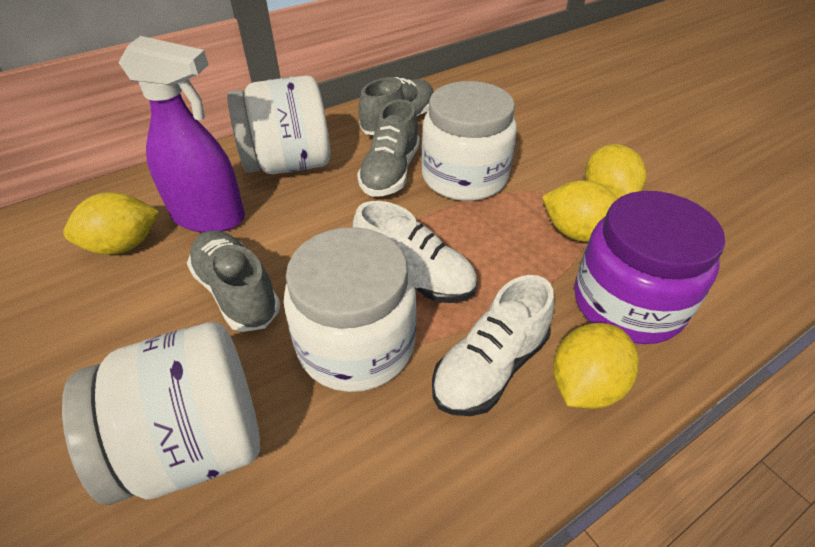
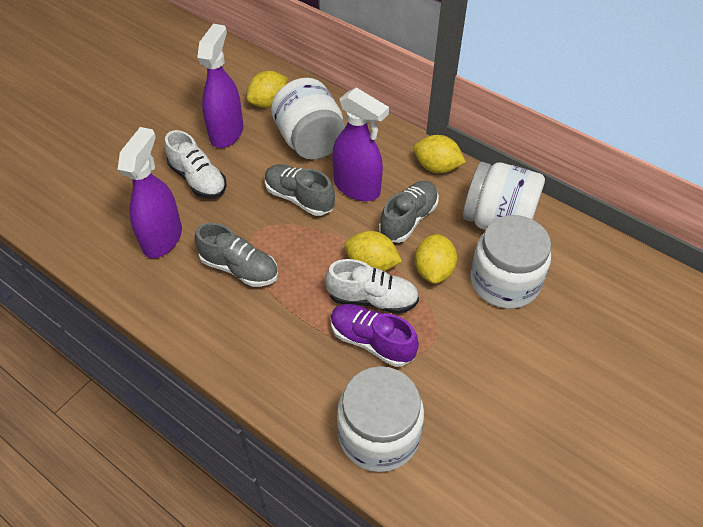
purple jar: 1 -> 0
purple shoe: 0 -> 1
purple spray bottle: 1 -> 3

